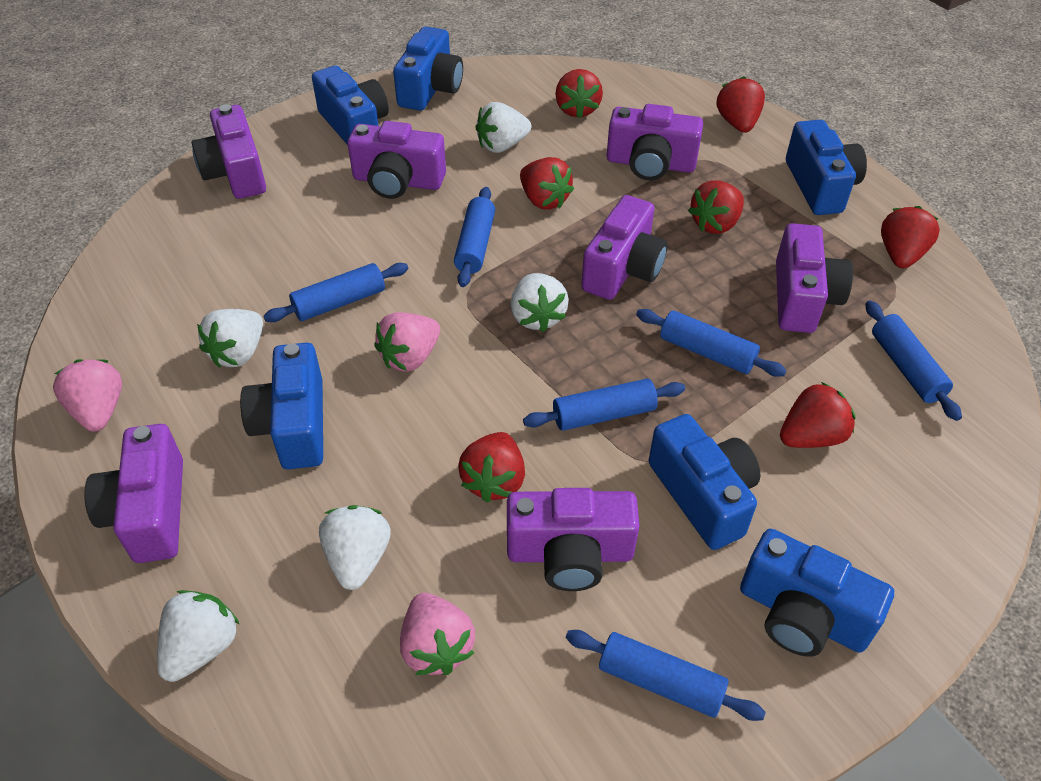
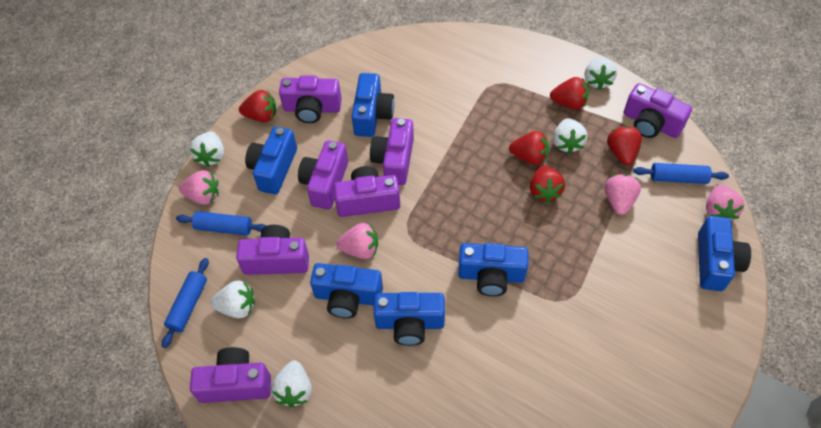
blue rolling pin: 6 -> 3
pink strawberry: 3 -> 4
red strawberry: 7 -> 5

